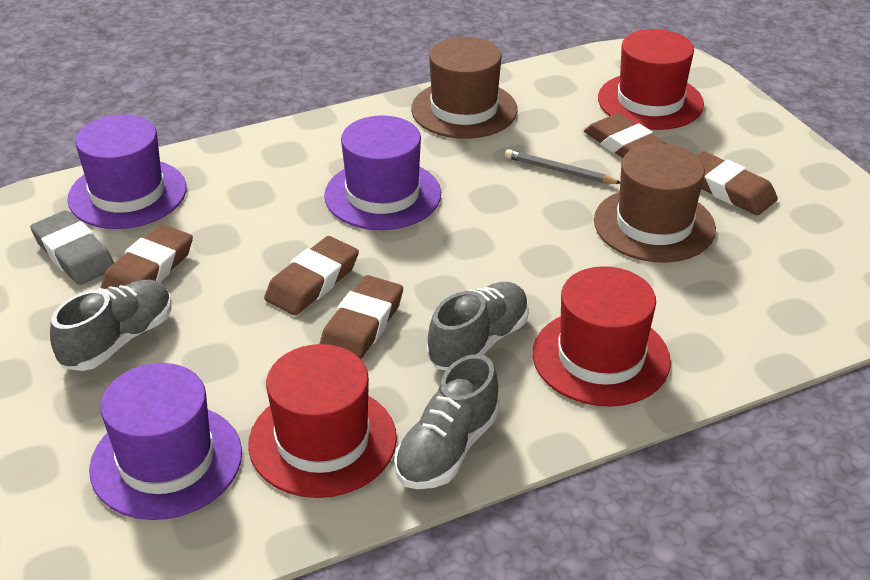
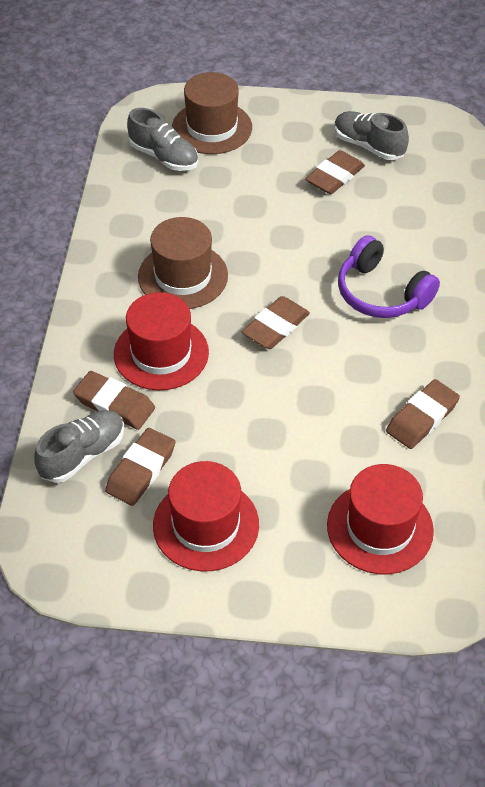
grey eraser: 1 -> 0
grey pencil: 1 -> 0
purple hat: 3 -> 0
purple headphones: 0 -> 1

